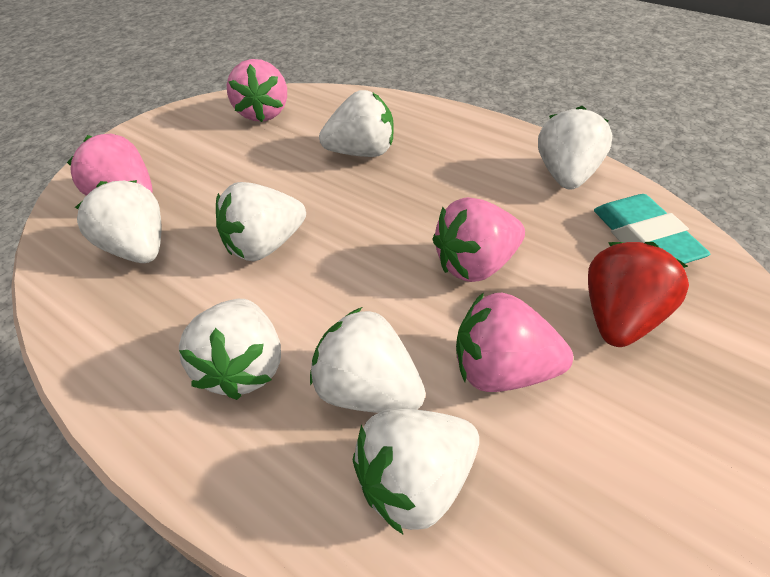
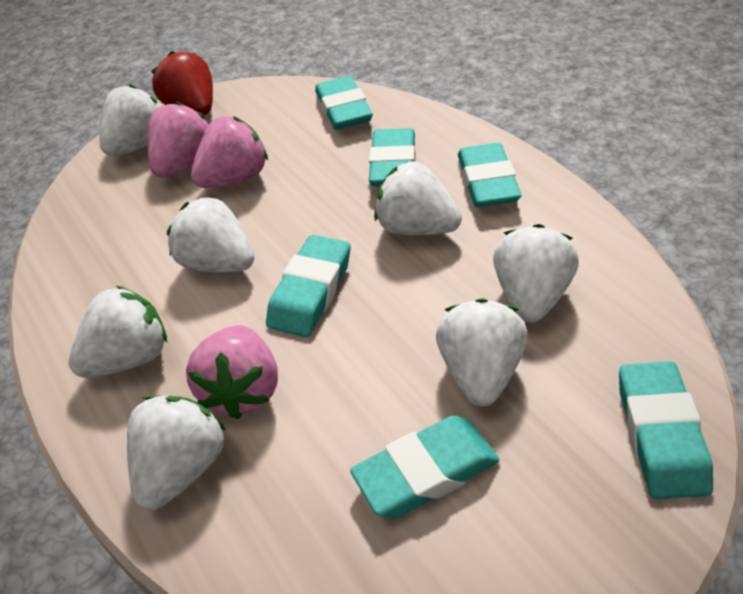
pink strawberry: 4 -> 3
turquoise eraser: 1 -> 6

